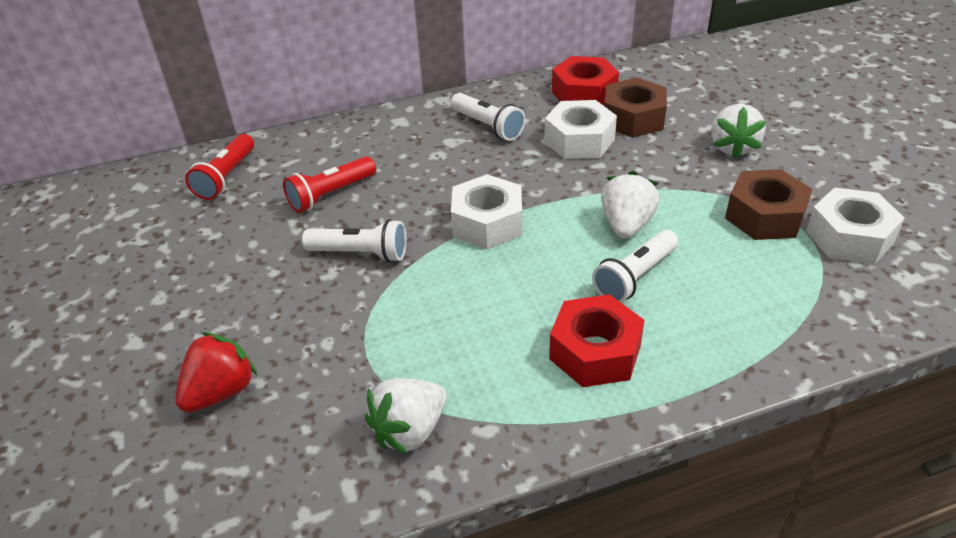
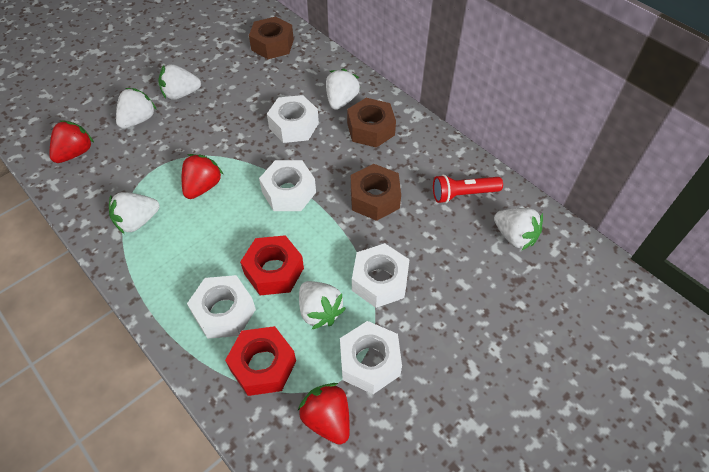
brown nut: 2 -> 3
red flashlight: 2 -> 1
red strawberry: 1 -> 3
white flashlight: 3 -> 0
white nut: 3 -> 5
white strawberry: 3 -> 6

